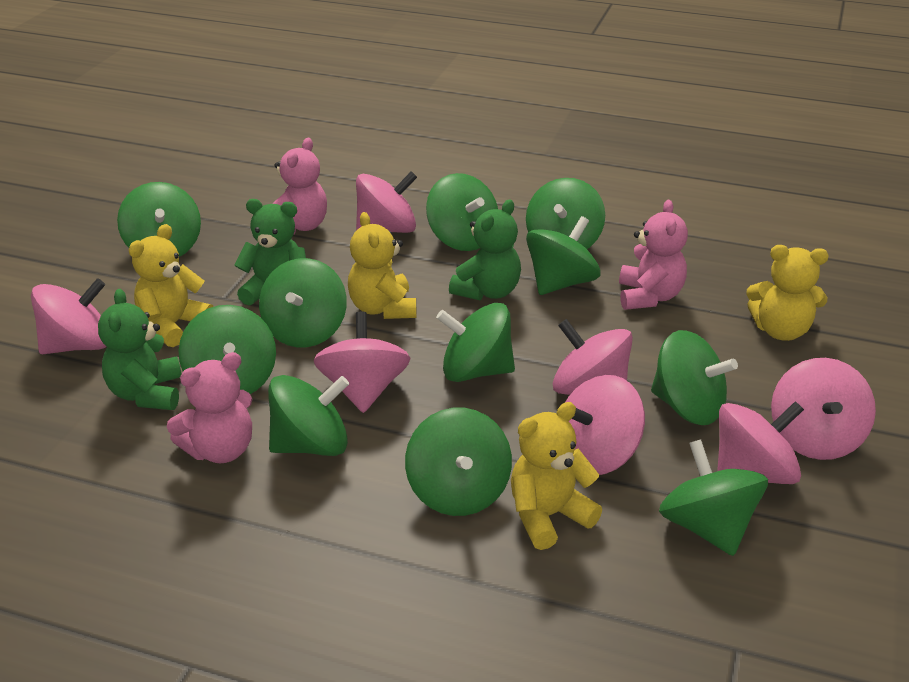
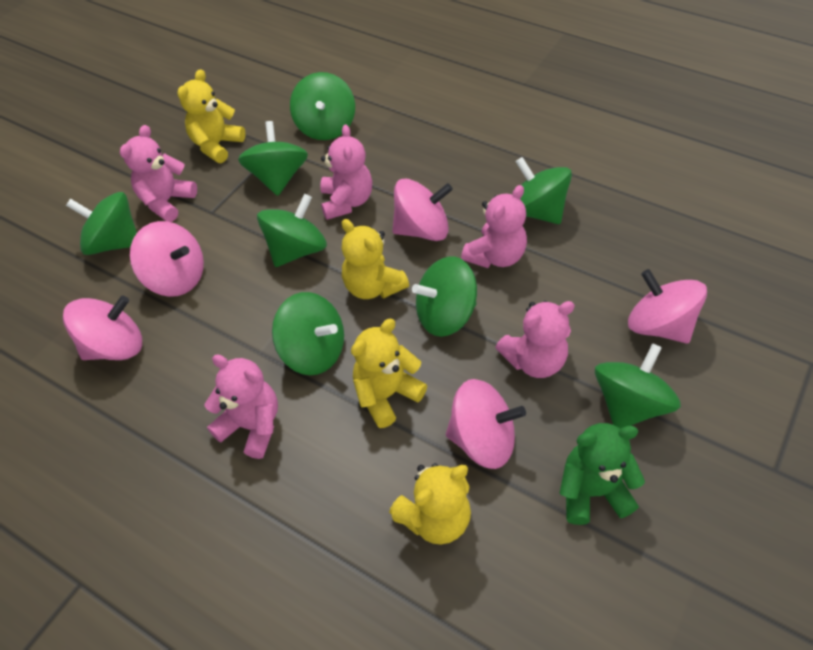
green spinning top: 11 -> 8
green teddy bear: 3 -> 1
pink spinning top: 7 -> 5
pink teddy bear: 3 -> 5

